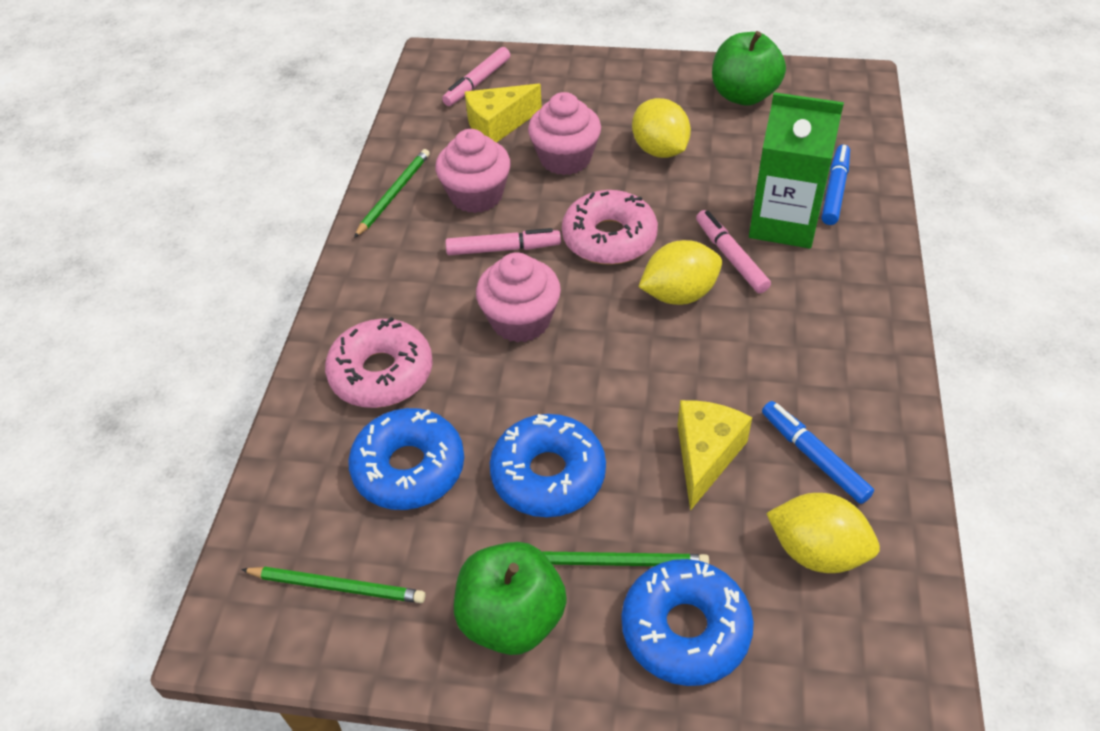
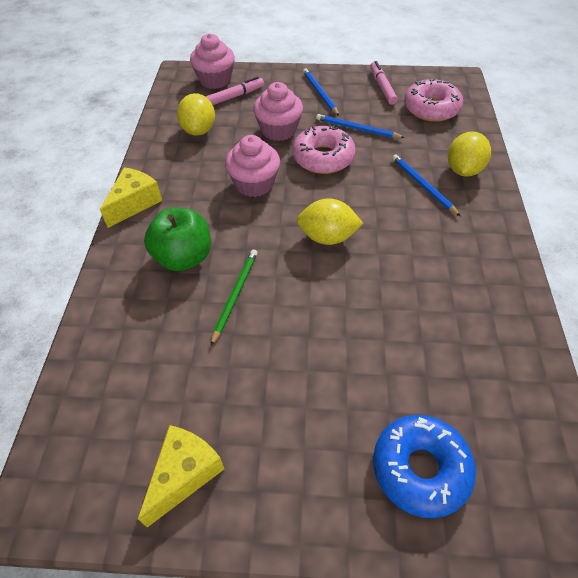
blue donut: 3 -> 1
blue marker: 2 -> 0
blue pencil: 0 -> 3
green apple: 2 -> 1
green carton: 1 -> 0
green pencil: 3 -> 1
pink marker: 3 -> 2

